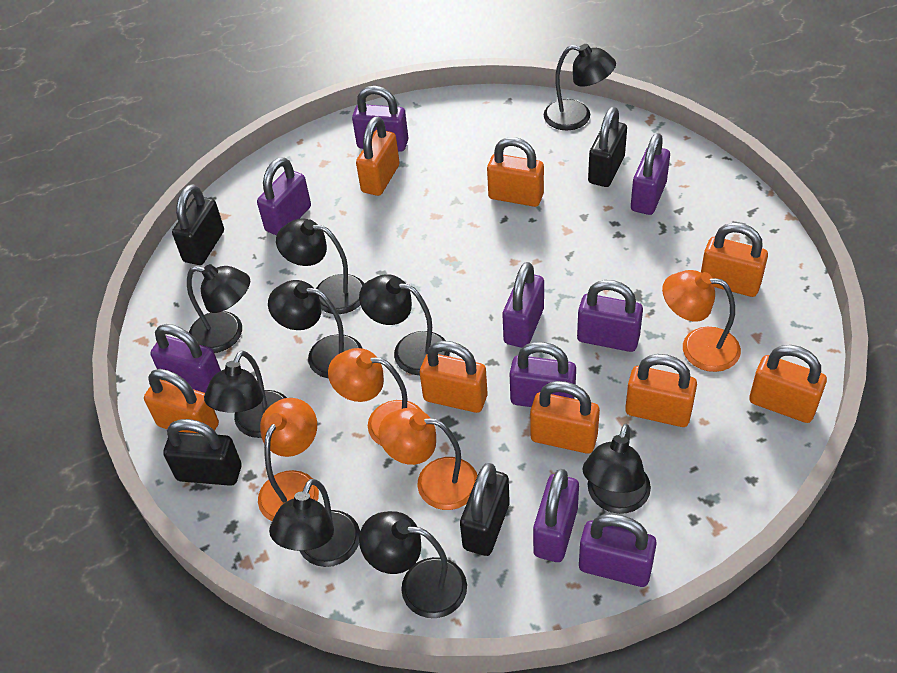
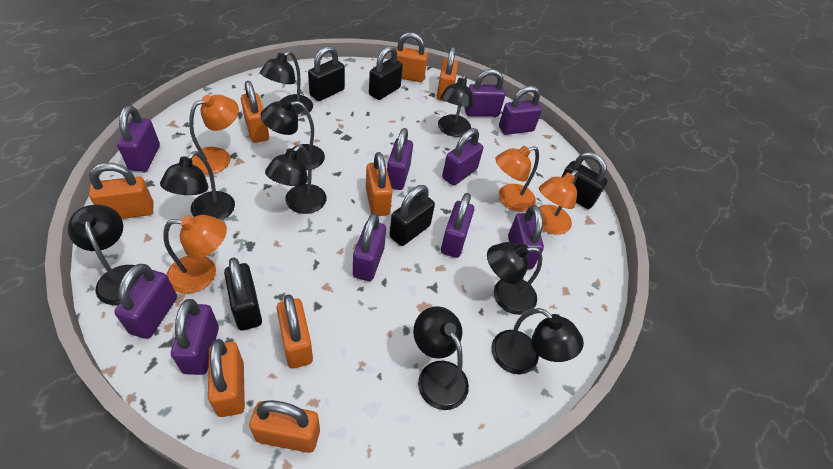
black padlock: 4 -> 5
purple padlock: 9 -> 10

